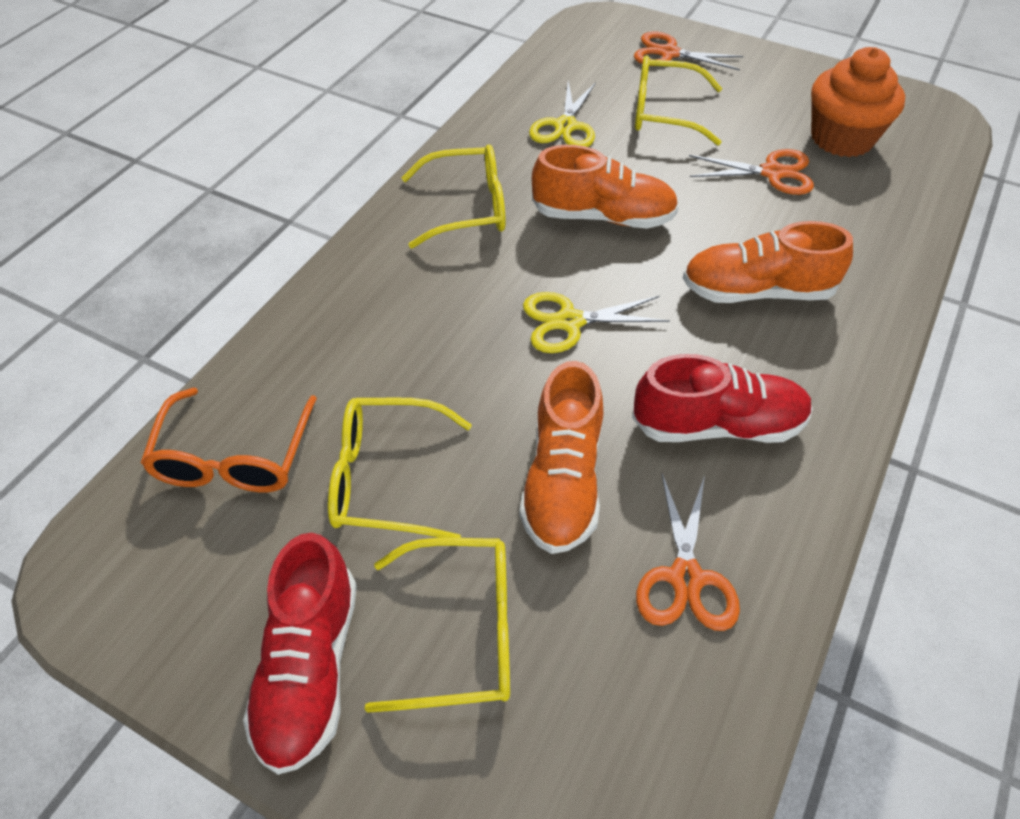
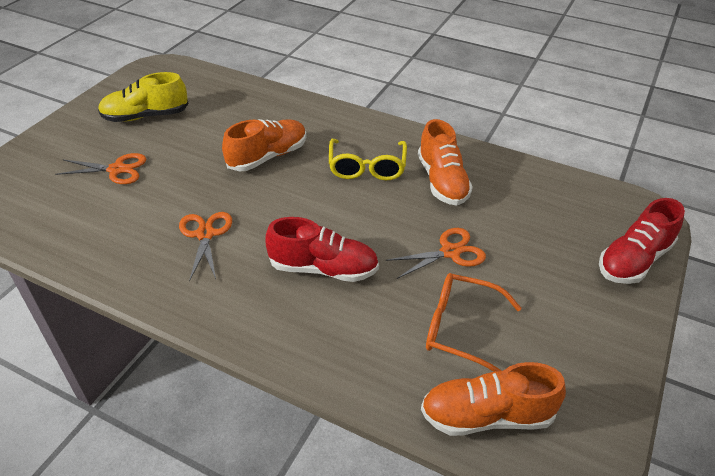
orange cupcake: 1 -> 0
yellow glasses: 4 -> 1
yellow scissors: 2 -> 0
yellow shoe: 0 -> 1

